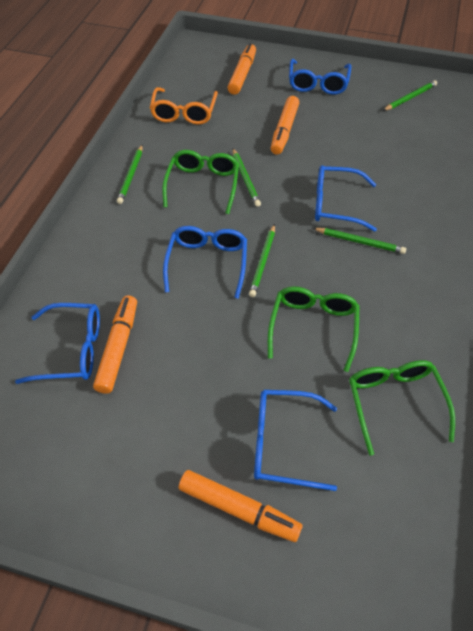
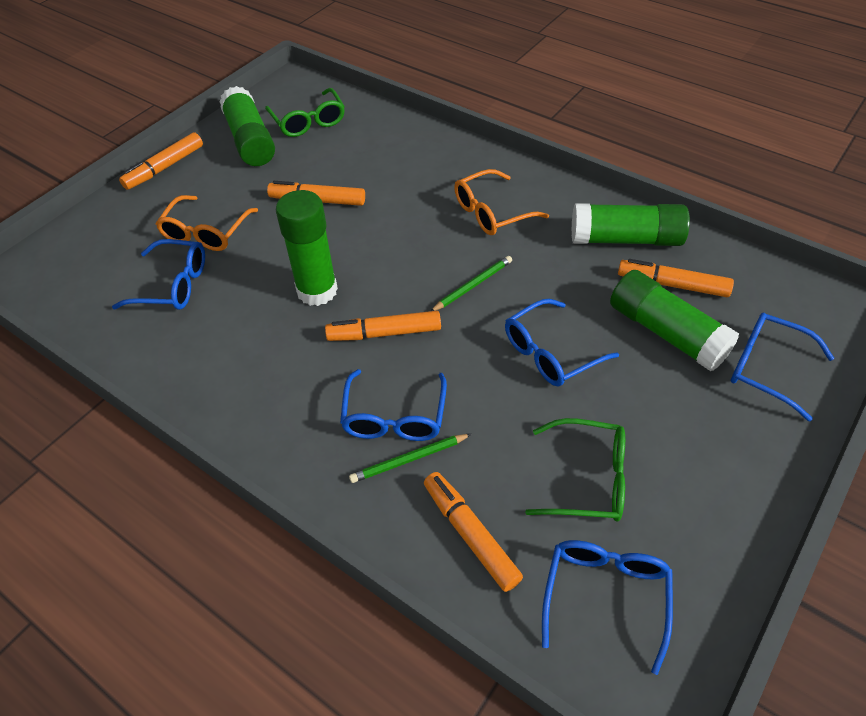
green glasses: 3 -> 2
green glue stick: 0 -> 4
green pencil: 5 -> 2
orange glasses: 1 -> 2
orange marker: 4 -> 5

